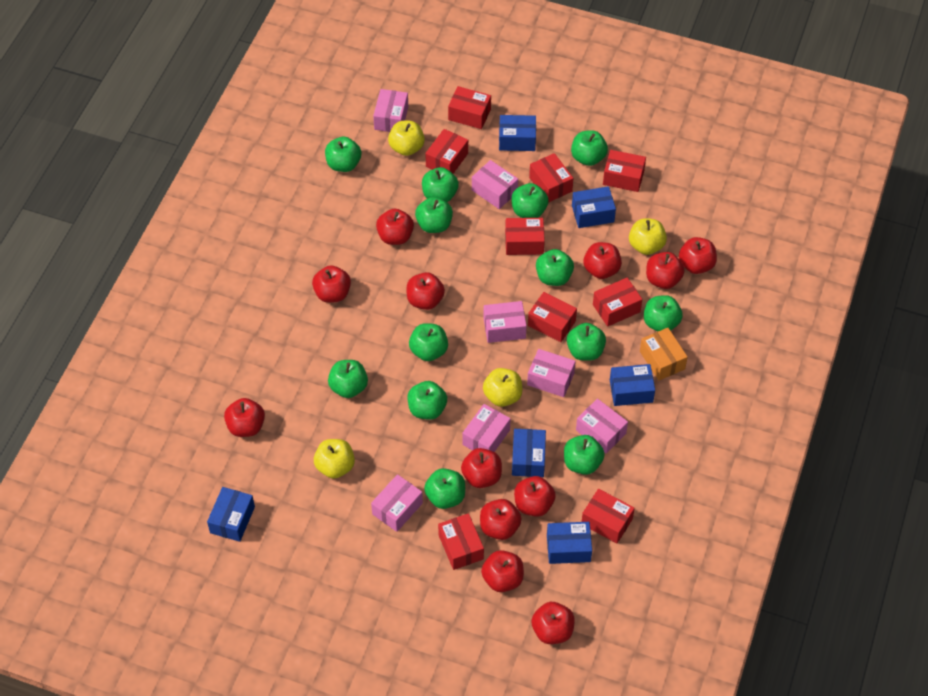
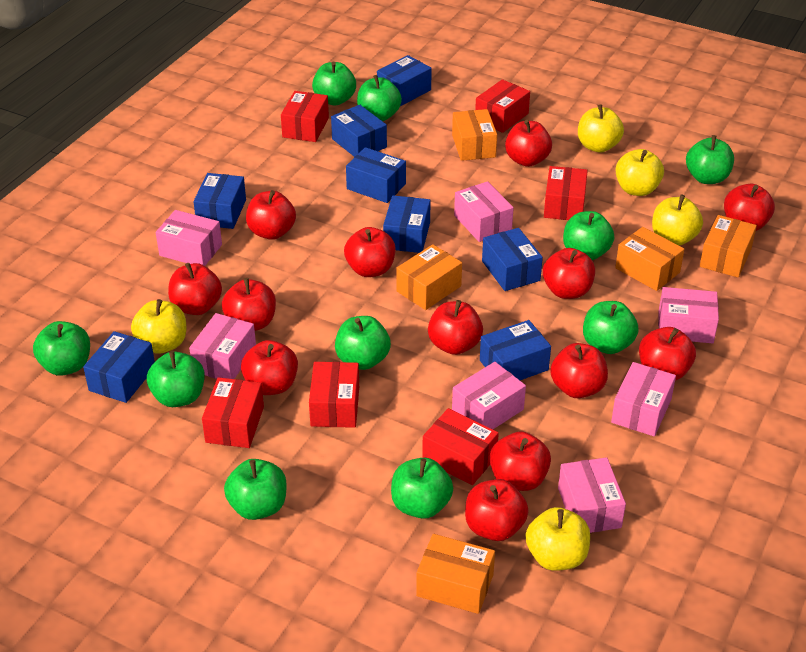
blue box: 6 -> 8
green apple: 13 -> 10
orange box: 1 -> 5
red apple: 12 -> 13
red box: 9 -> 6
yellow apple: 4 -> 5

